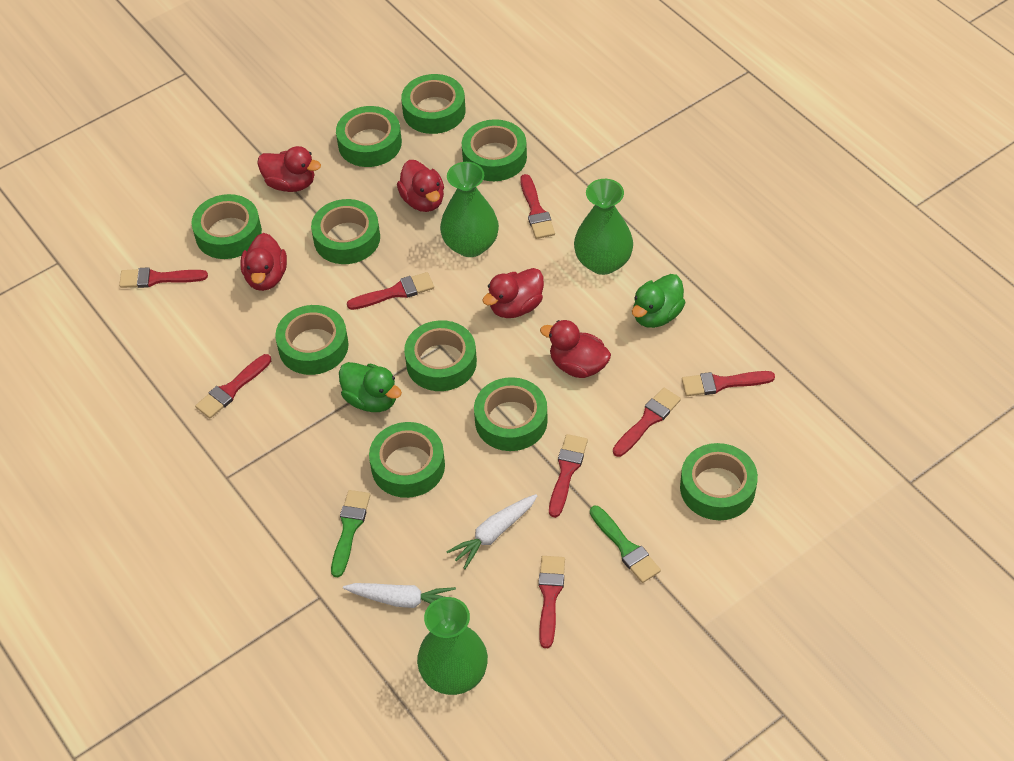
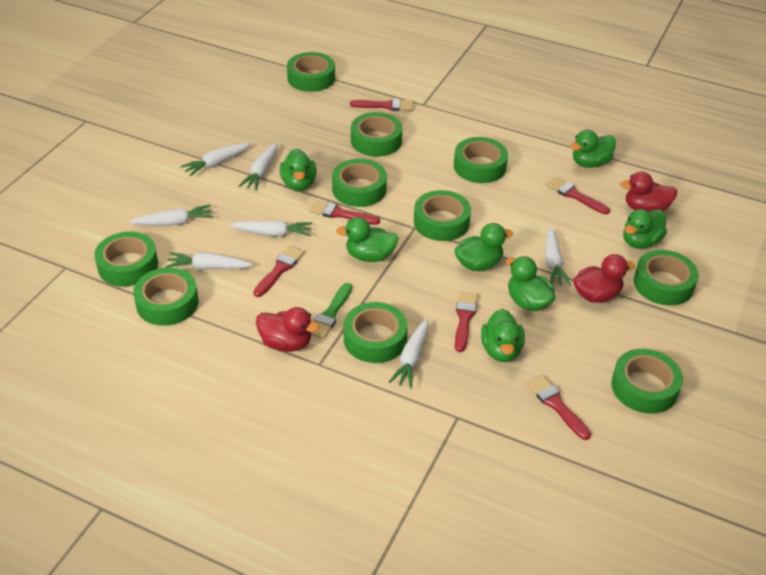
green brush: 2 -> 1
green duck: 2 -> 7
green vase: 3 -> 0
red brush: 8 -> 6
red duck: 5 -> 3
white carrot: 2 -> 7

